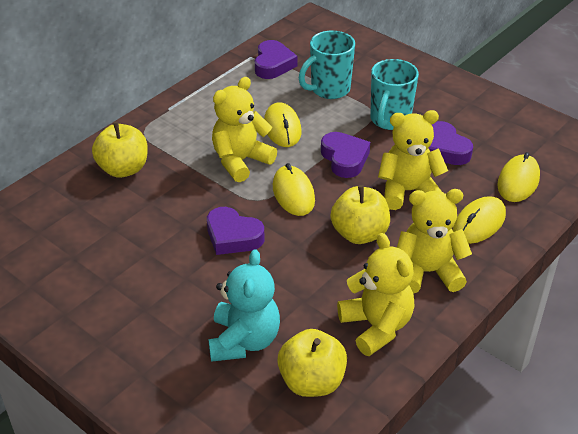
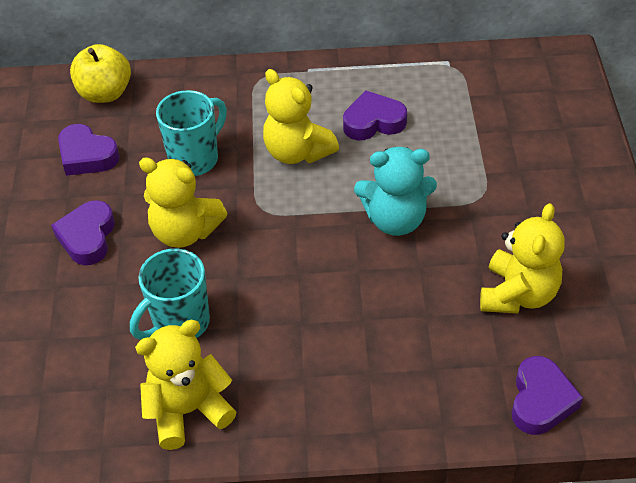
yellow apple: 3 -> 1
yellow mouse: 4 -> 0

